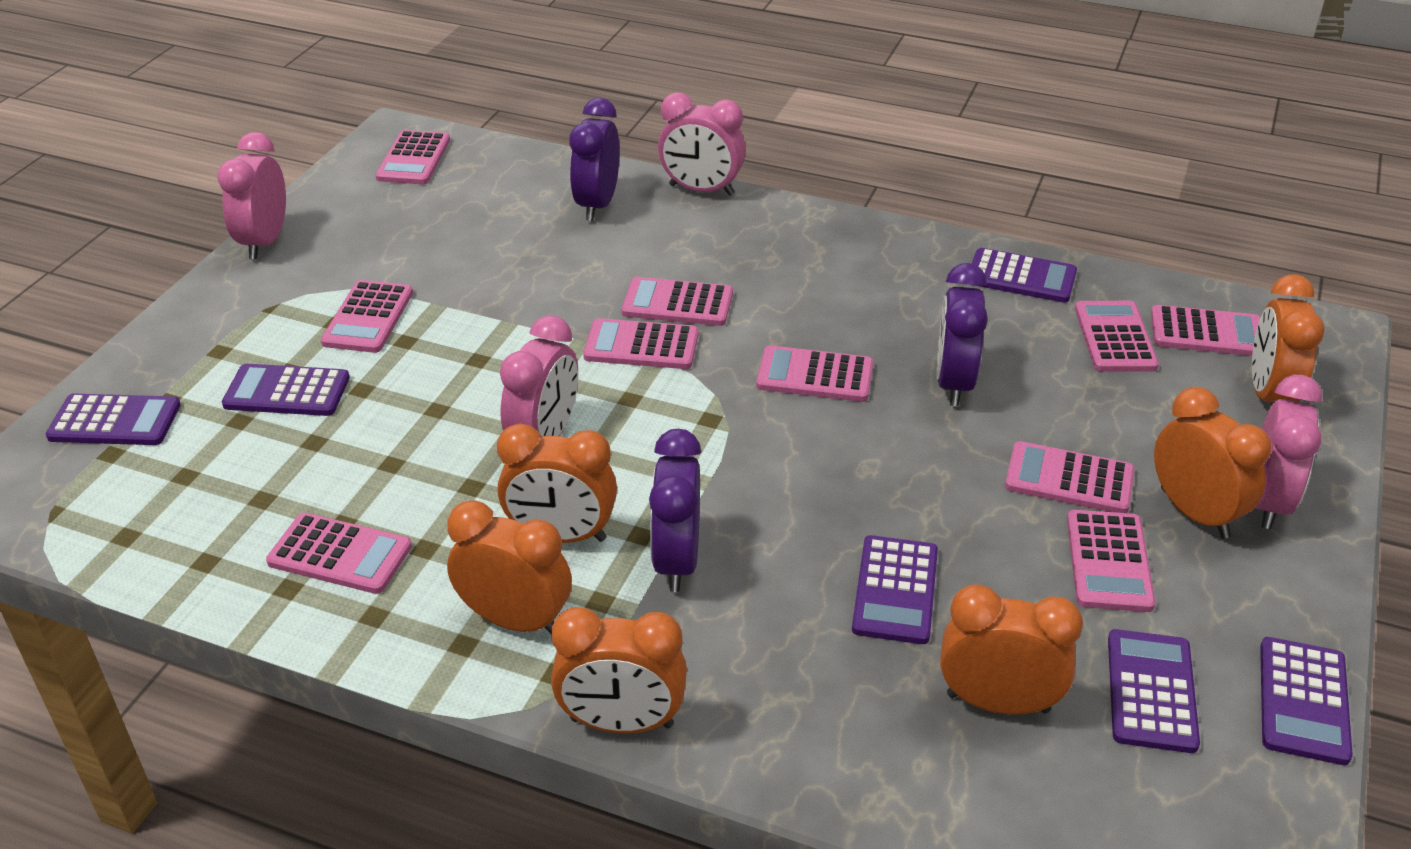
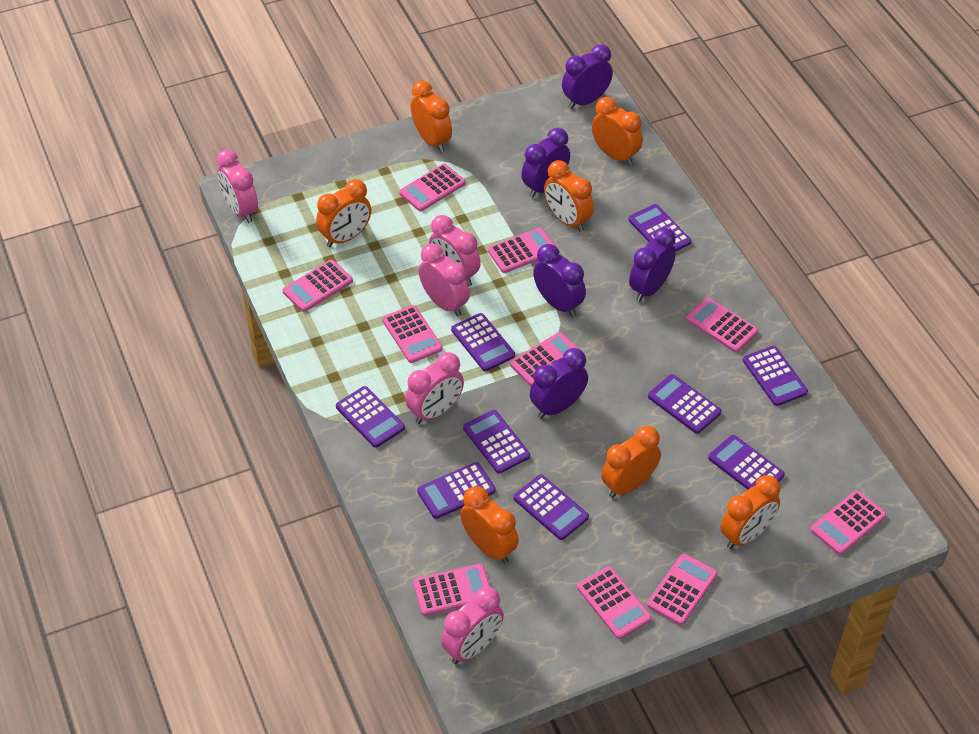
orange clock: 6 -> 7
pink clock: 4 -> 5
purple calculator: 6 -> 9
purple clock: 3 -> 5

